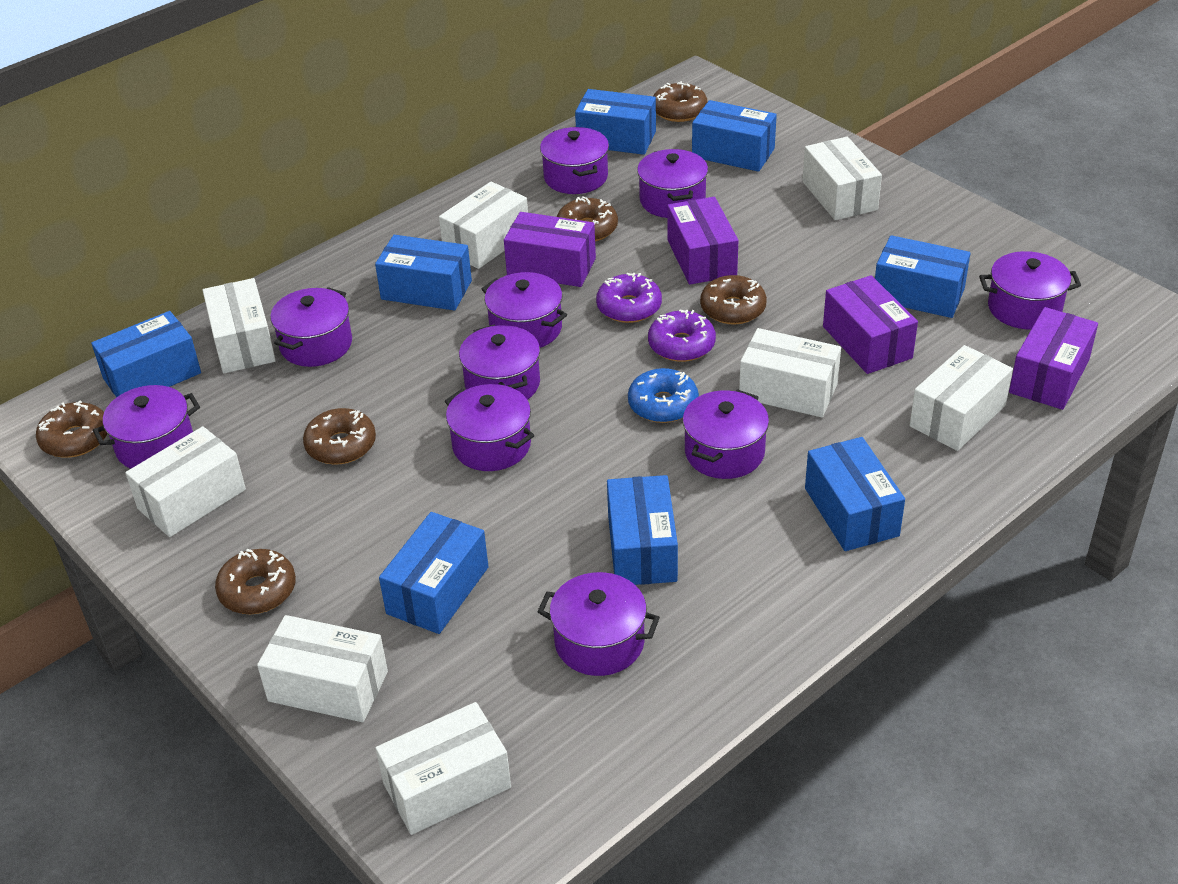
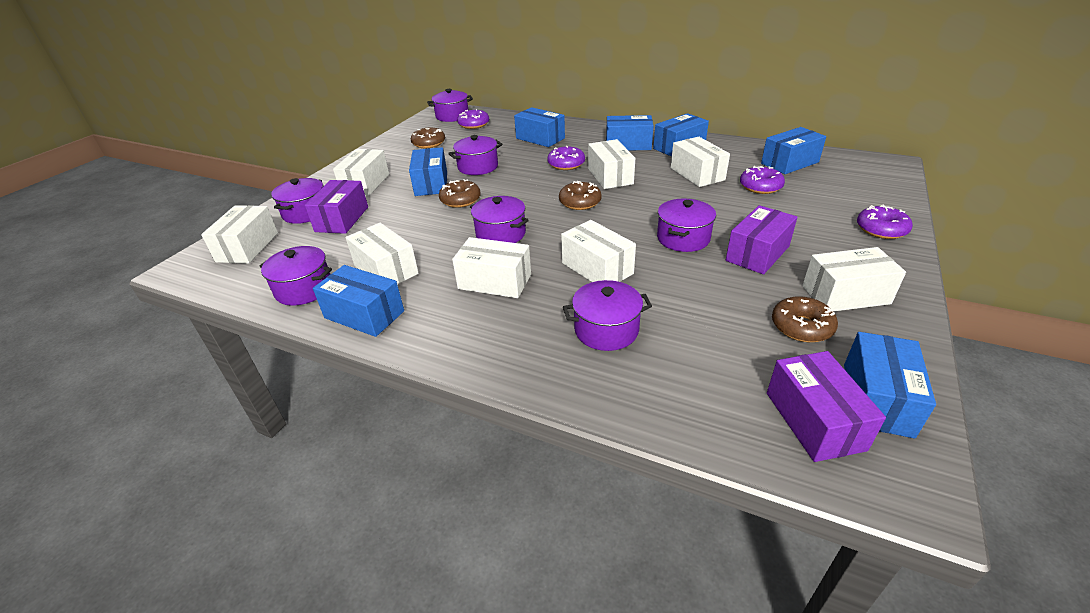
blue box: 8 -> 7
blue donut: 1 -> 0
brown donut: 6 -> 4
purple box: 4 -> 3
purple donut: 2 -> 4
purple pot: 10 -> 7

